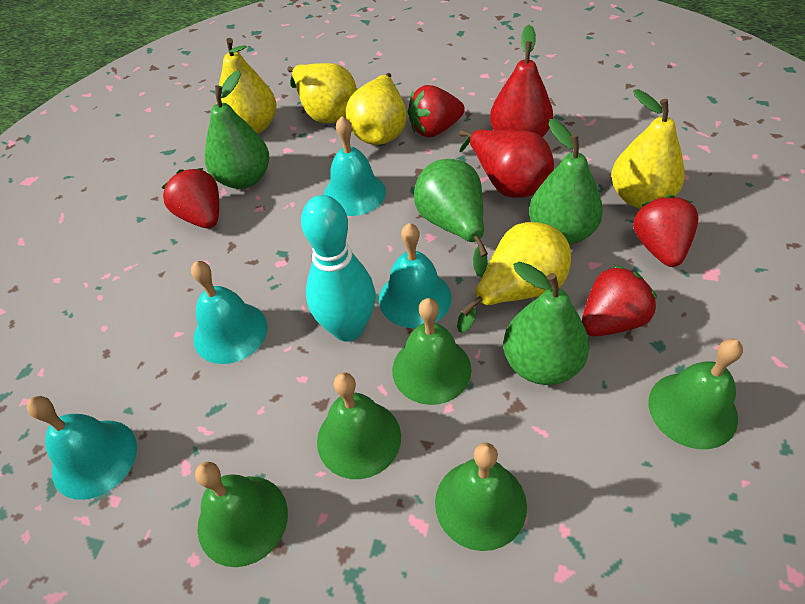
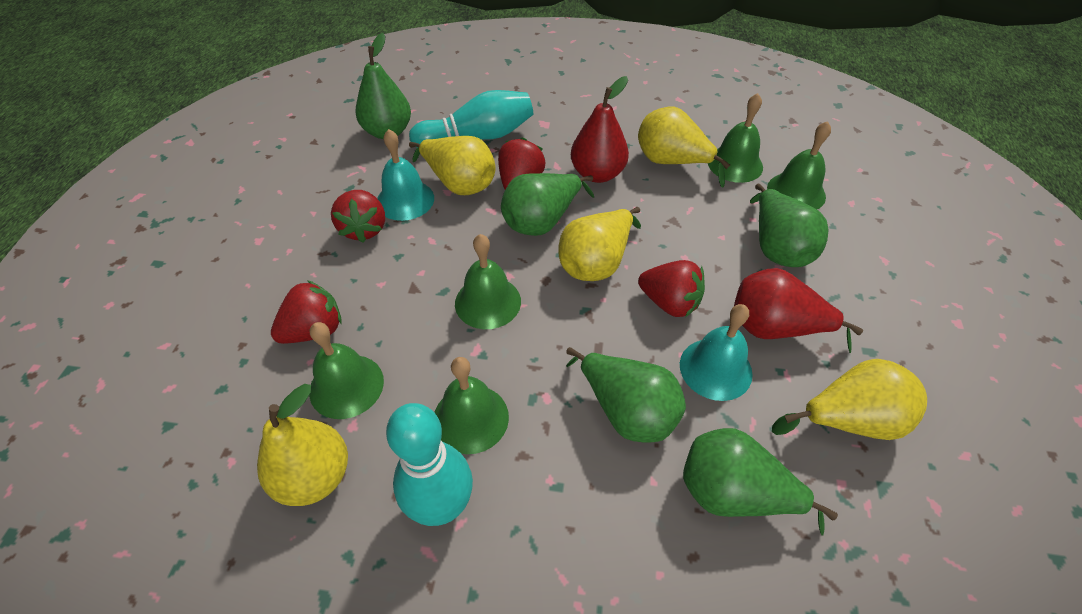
green pear: 4 -> 5
turquoise bell: 4 -> 2
turquoise bowling pin: 1 -> 2

